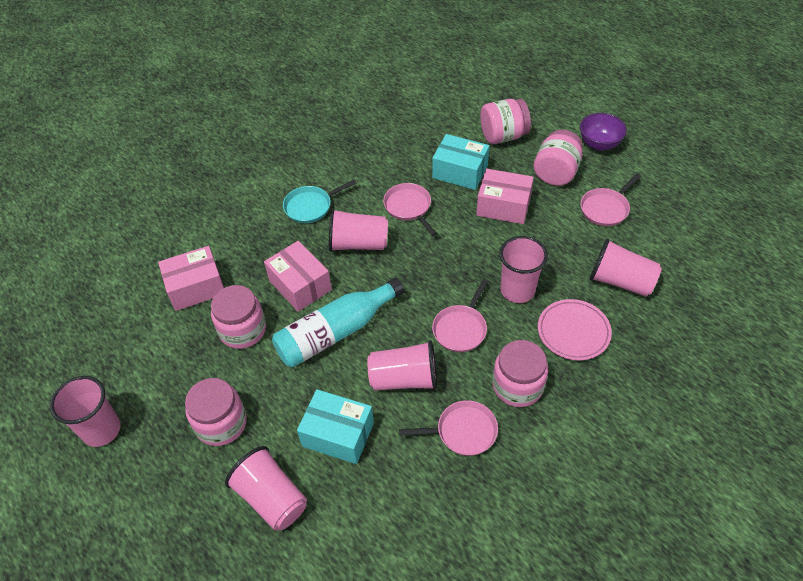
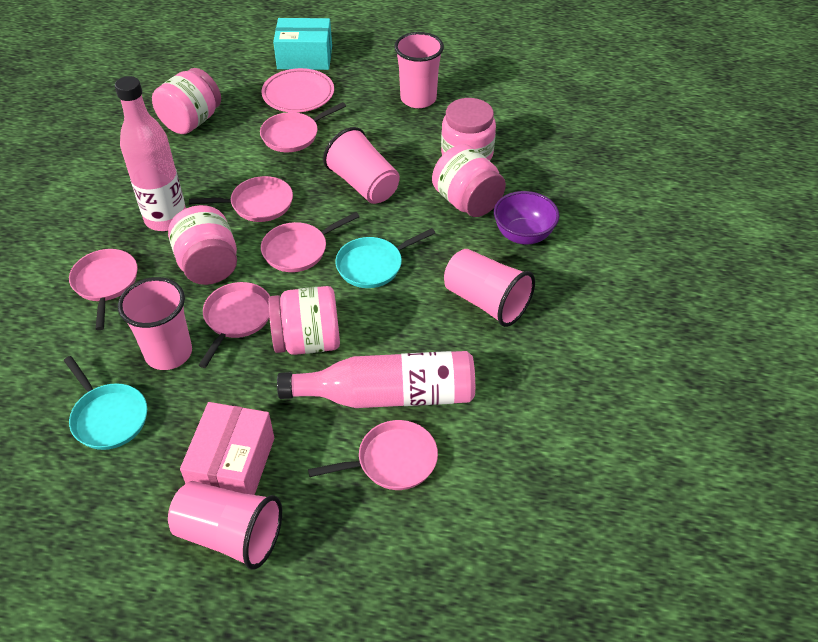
pink bottle: 0 -> 2
pink box: 3 -> 1
pink cup: 6 -> 5
pink pan: 4 -> 6
turquoise bottle: 1 -> 0
turquoise box: 2 -> 1
turquoise pan: 1 -> 2

